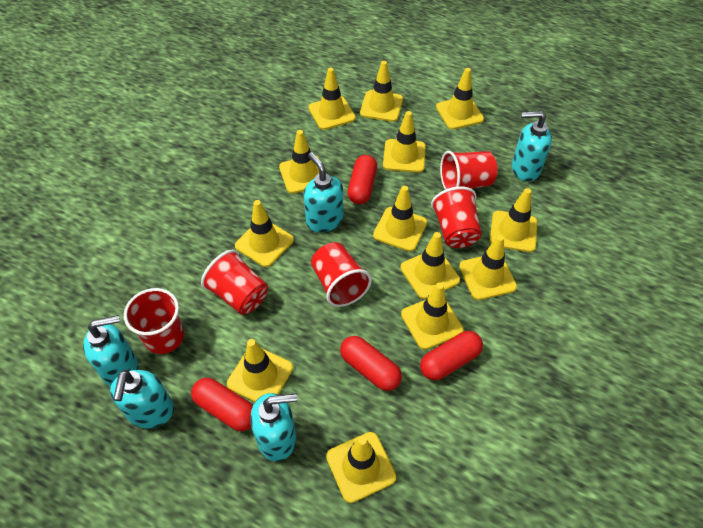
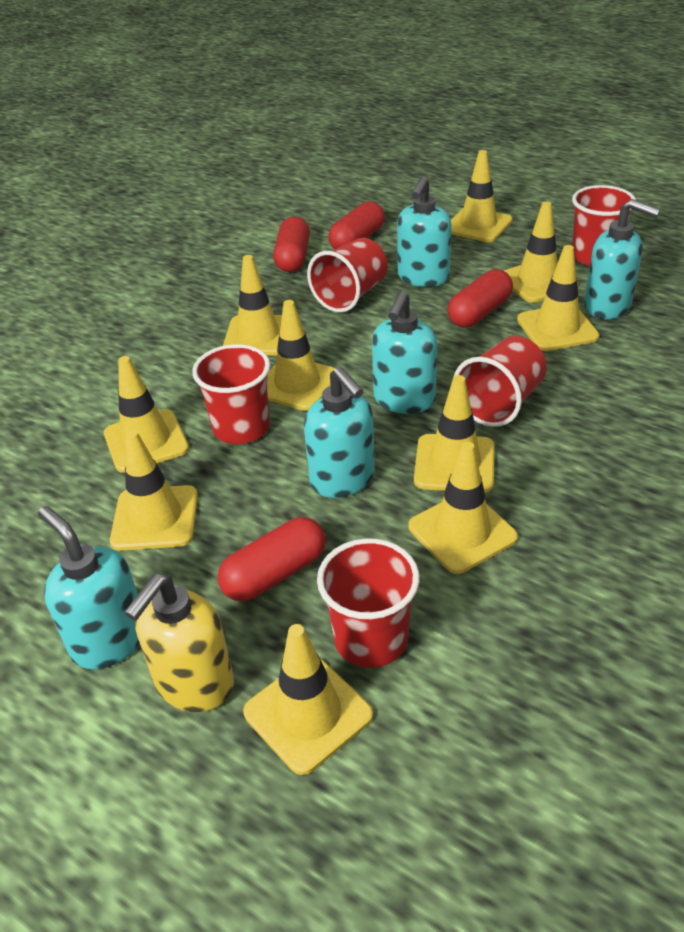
yellow soap dispenser: 0 -> 1
yellow traffic cone: 13 -> 10

